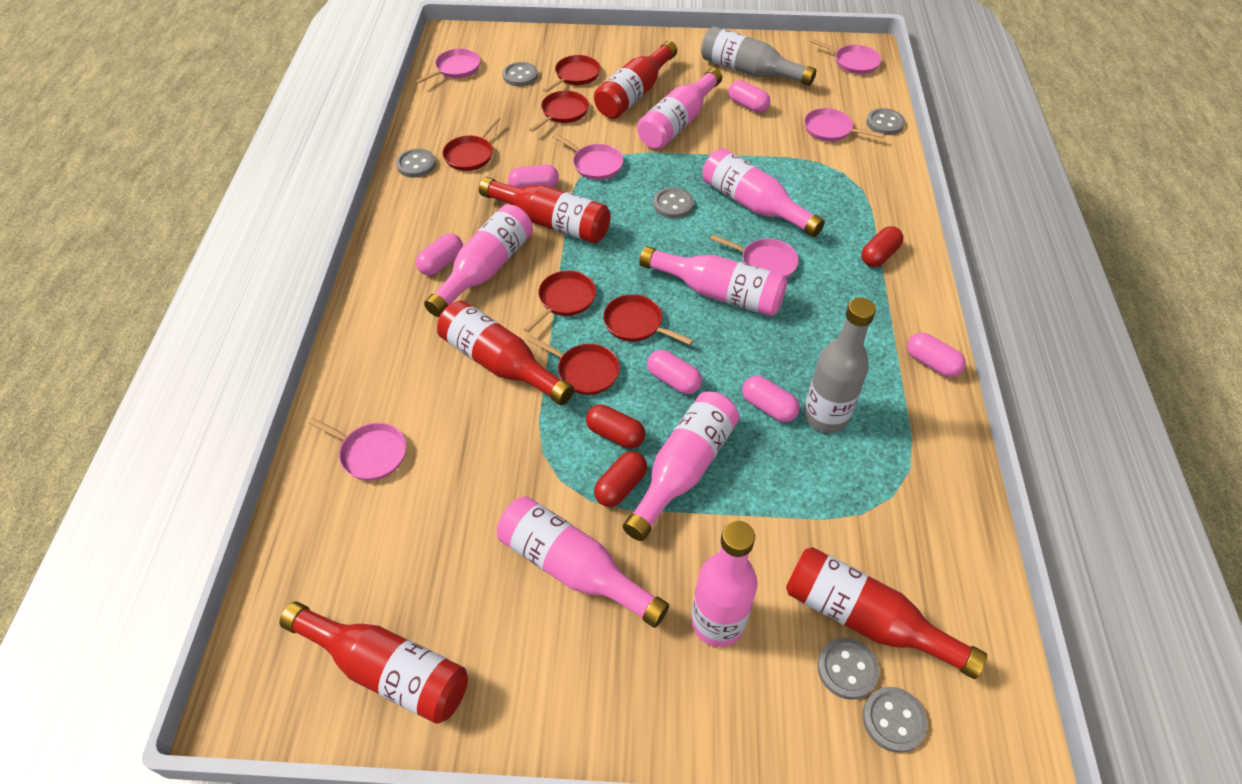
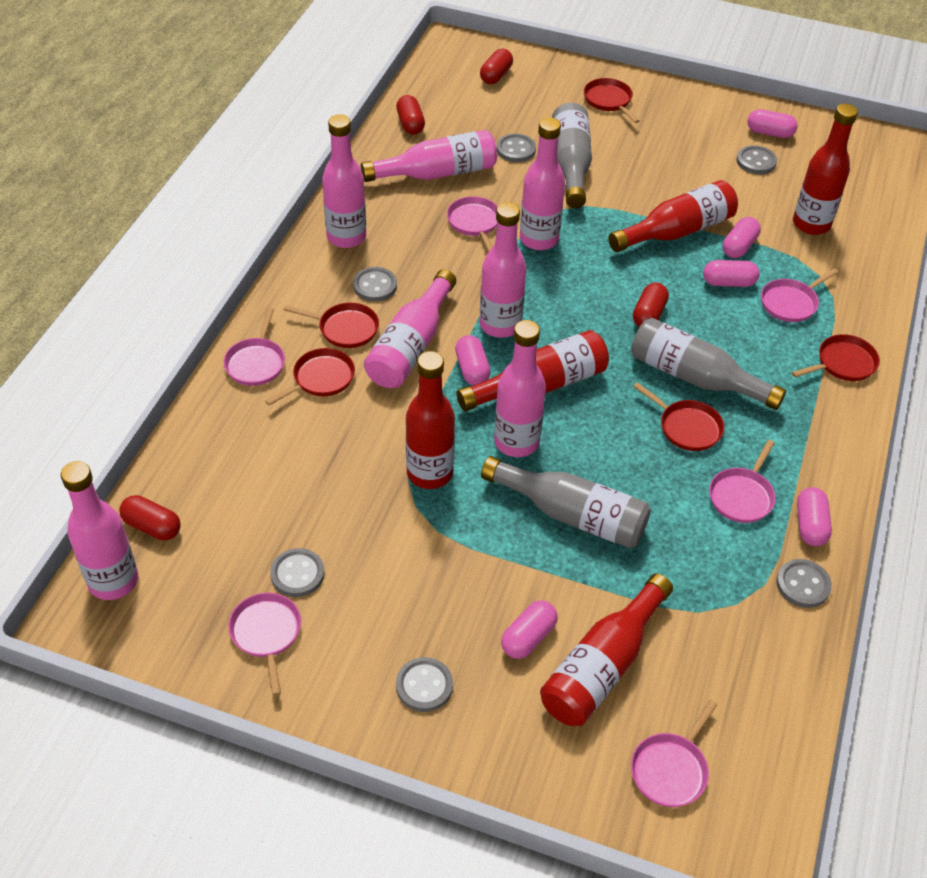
grey bottle: 2 -> 3
red capsule: 3 -> 4
red pan: 6 -> 5

